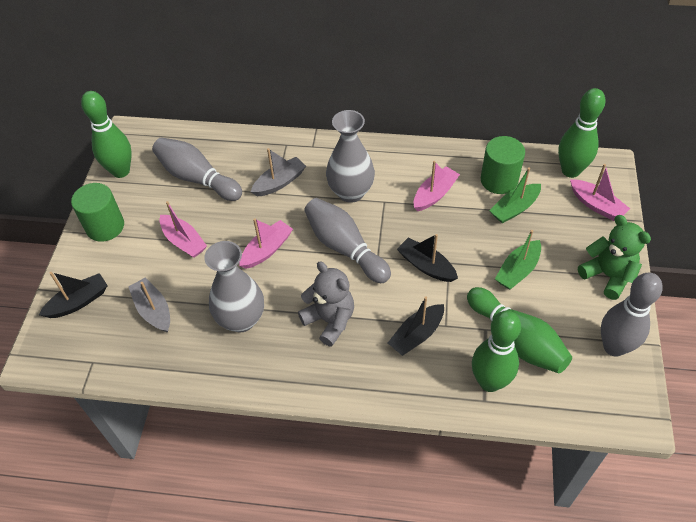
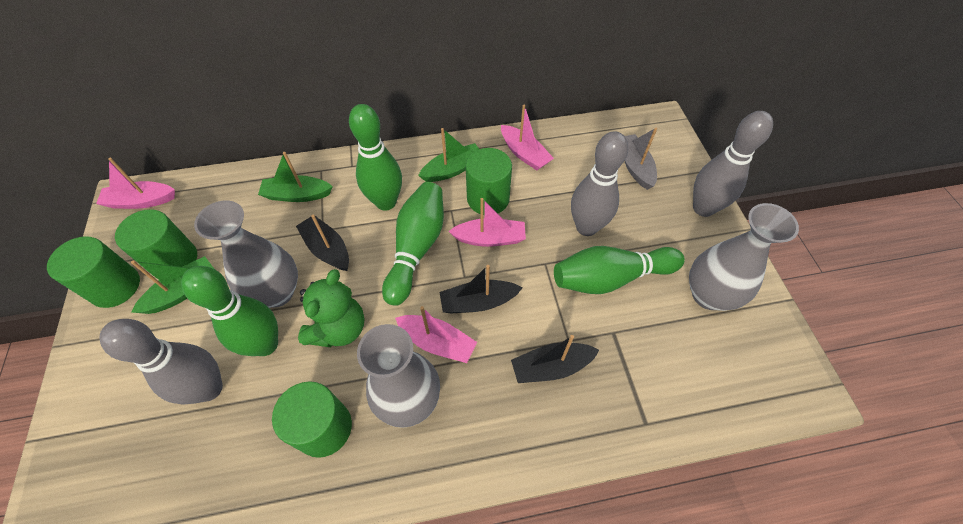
green boat: 2 -> 3
green cylinder: 2 -> 4
grey boat: 2 -> 1
grey teddy bear: 1 -> 0
grey vase: 2 -> 3

